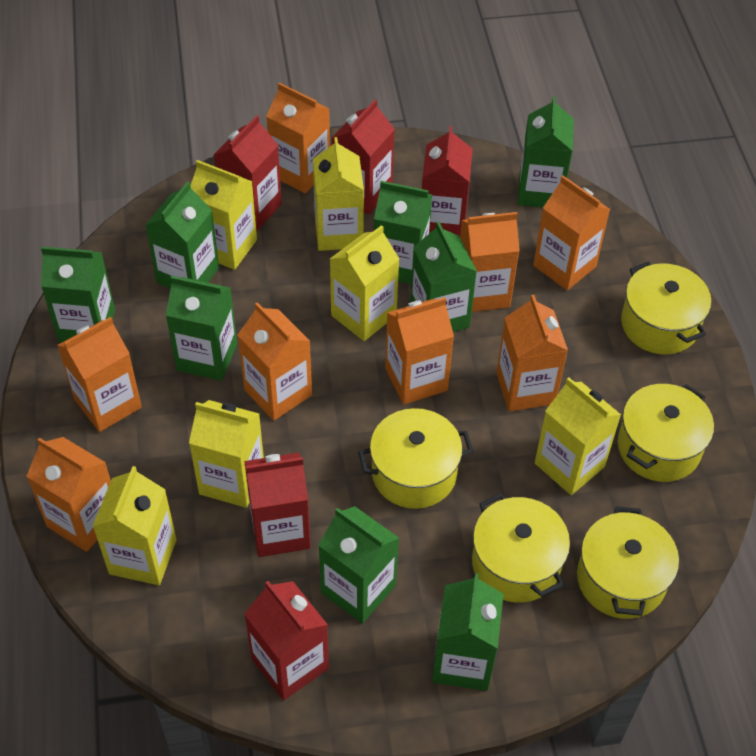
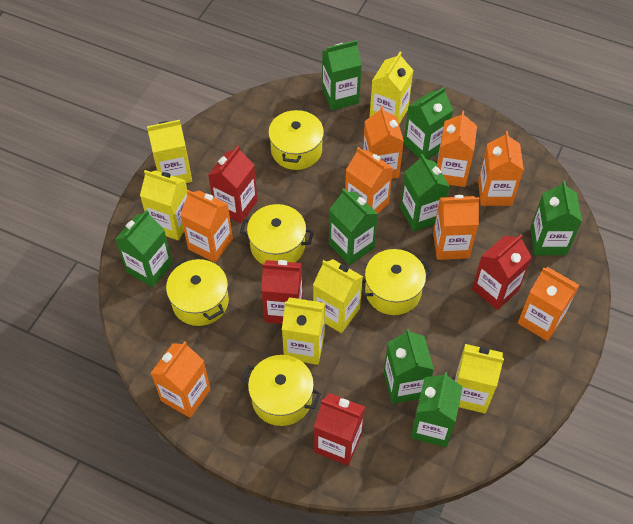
red carton: 5 -> 4

